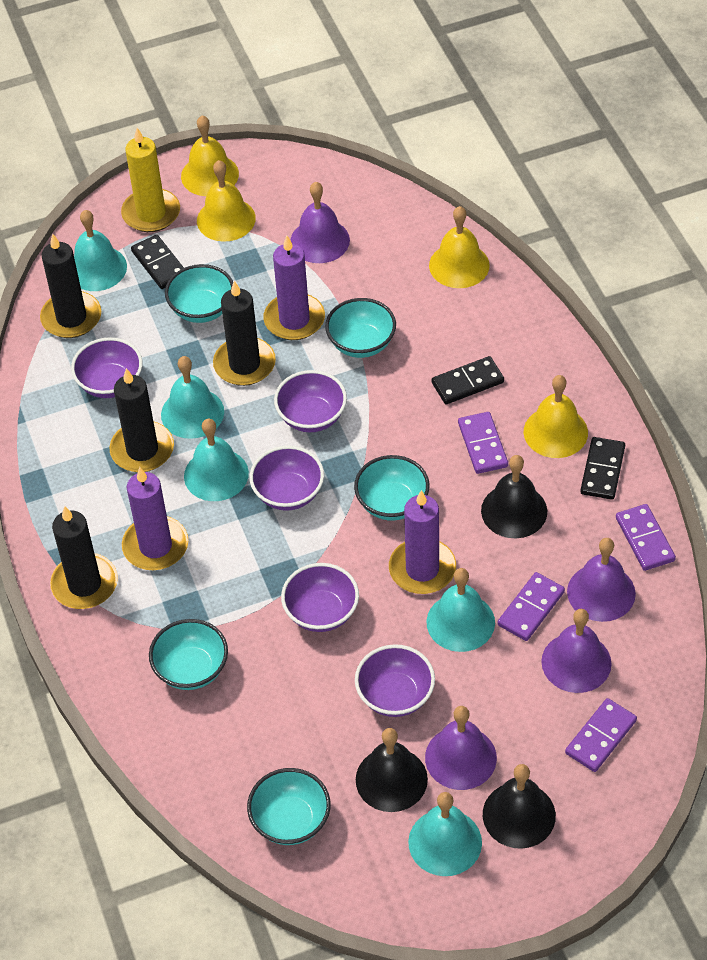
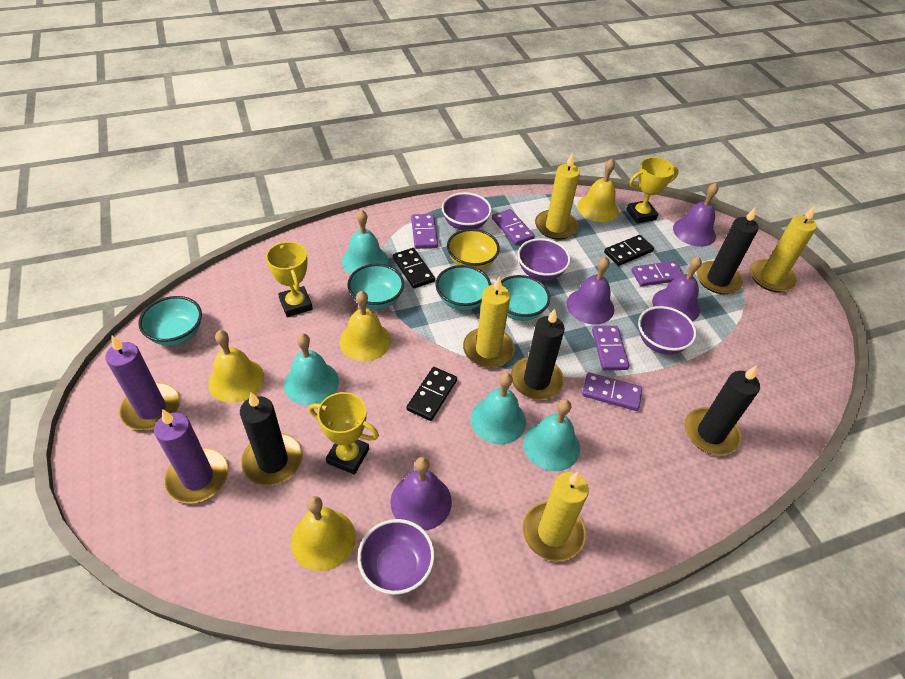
black bell: 3 -> 0
purple bowl: 5 -> 4
purple candle: 3 -> 2
purple domino: 4 -> 5
turquoise bell: 5 -> 4
turquoise bowl: 5 -> 4
yellow bowl: 0 -> 1
yellow candle: 1 -> 4
yellow trophy: 0 -> 3

